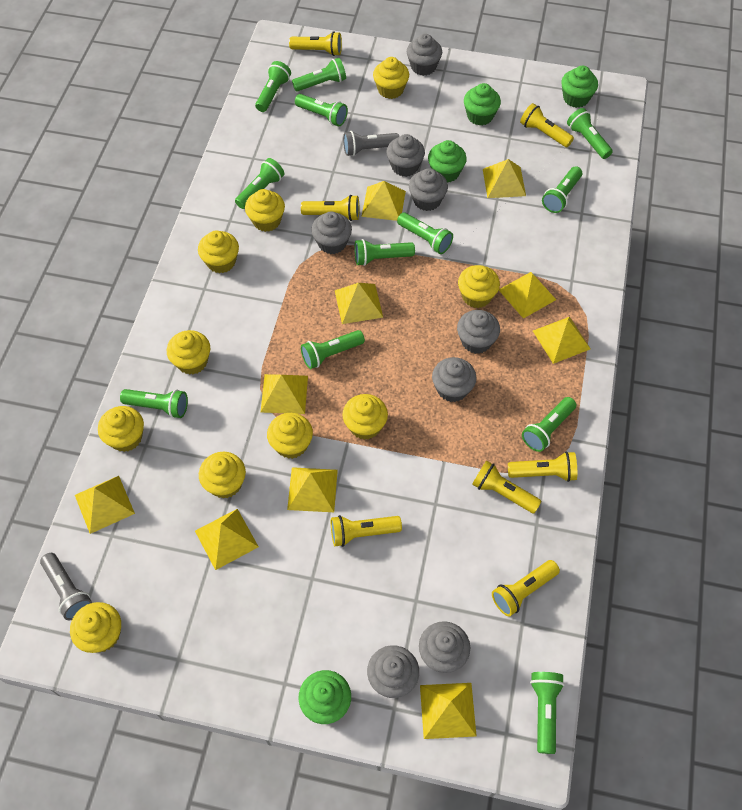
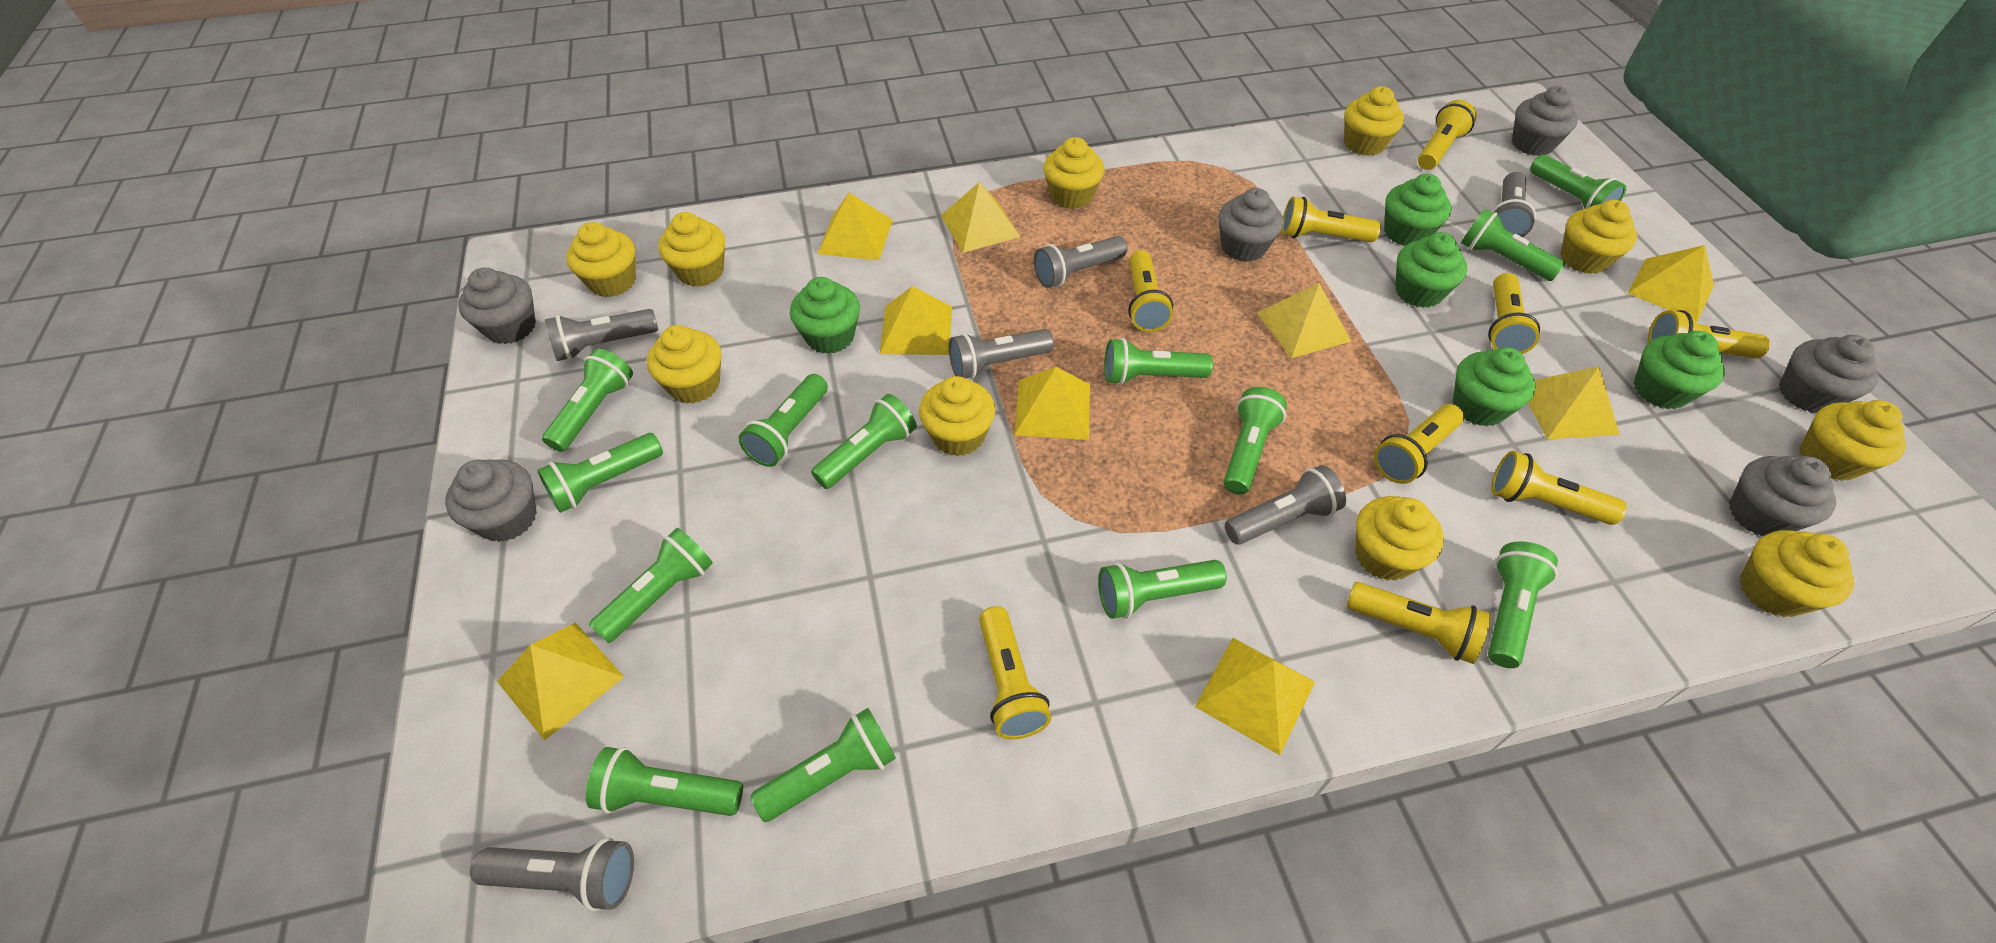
green cupcake: 4 -> 5
green flashlight: 12 -> 13
grey cupcake: 8 -> 6
grey flashlight: 2 -> 6
yellow flashlight: 7 -> 9
yellow pyramid: 10 -> 9

